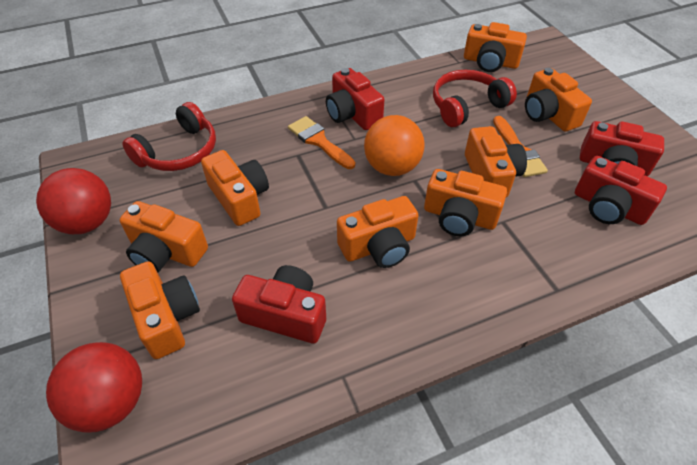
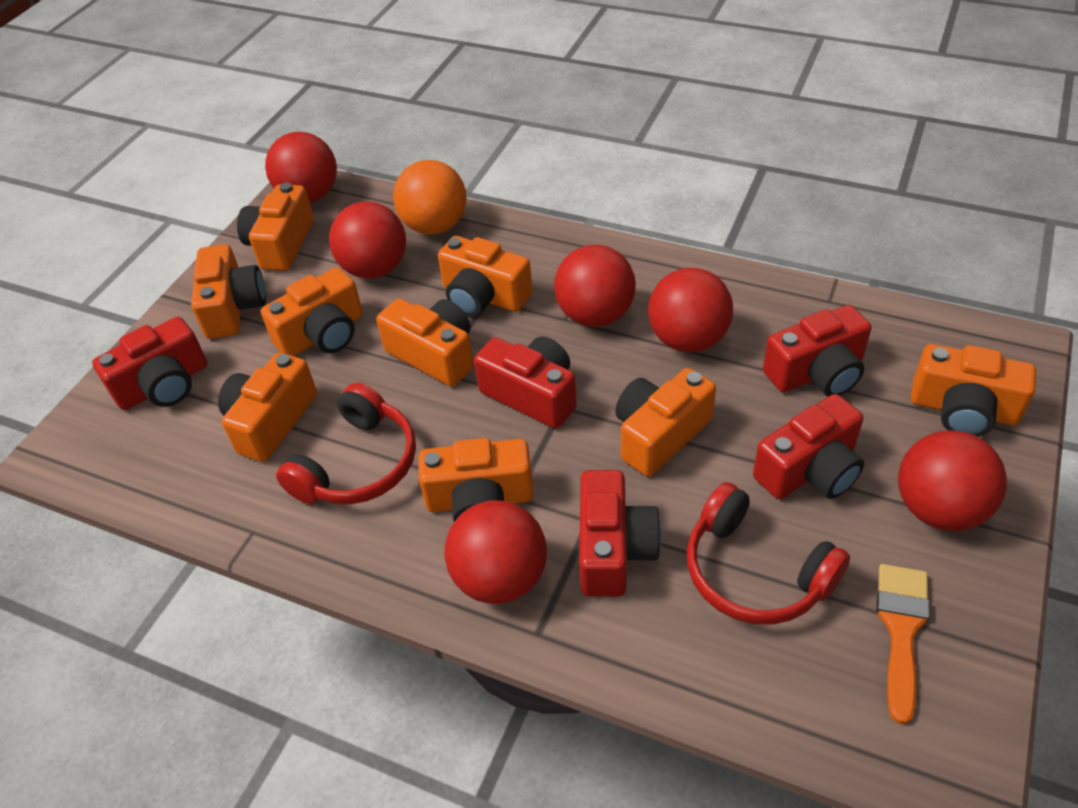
orange brush: 2 -> 1
orange camera: 8 -> 9
red ball: 2 -> 6
red camera: 4 -> 5

